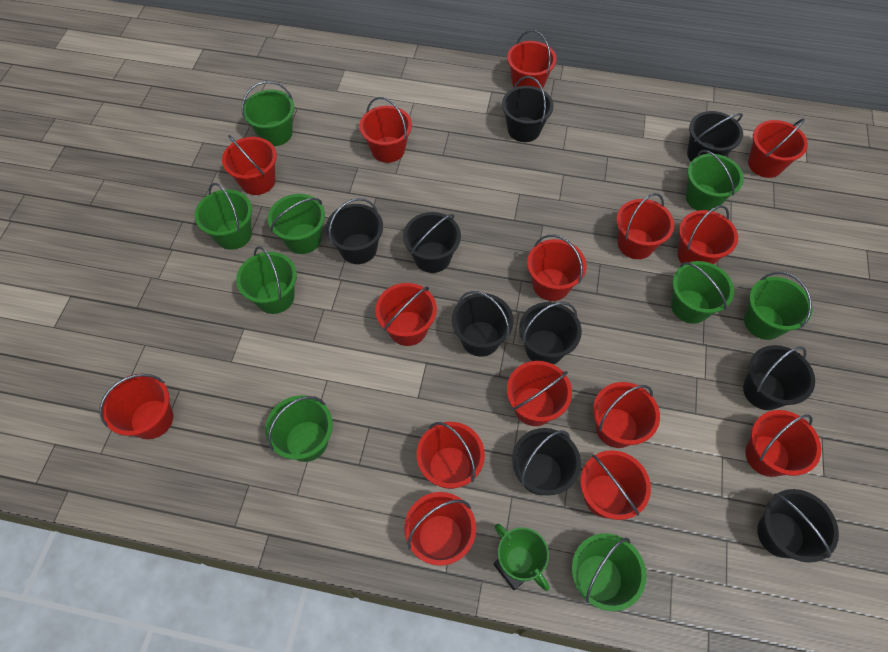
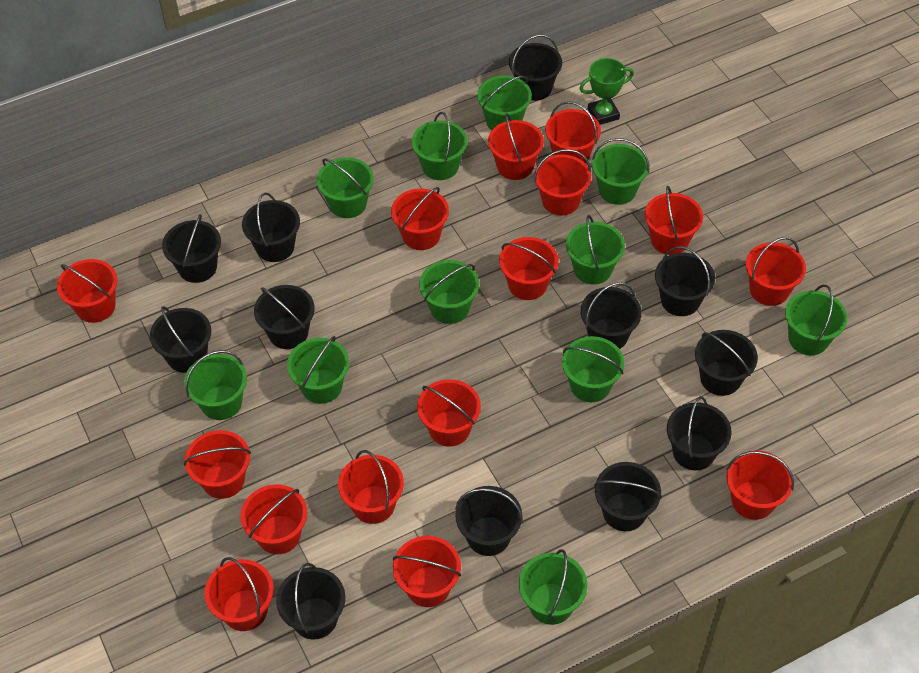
black bucket: 9 -> 12
green bucket: 9 -> 11

